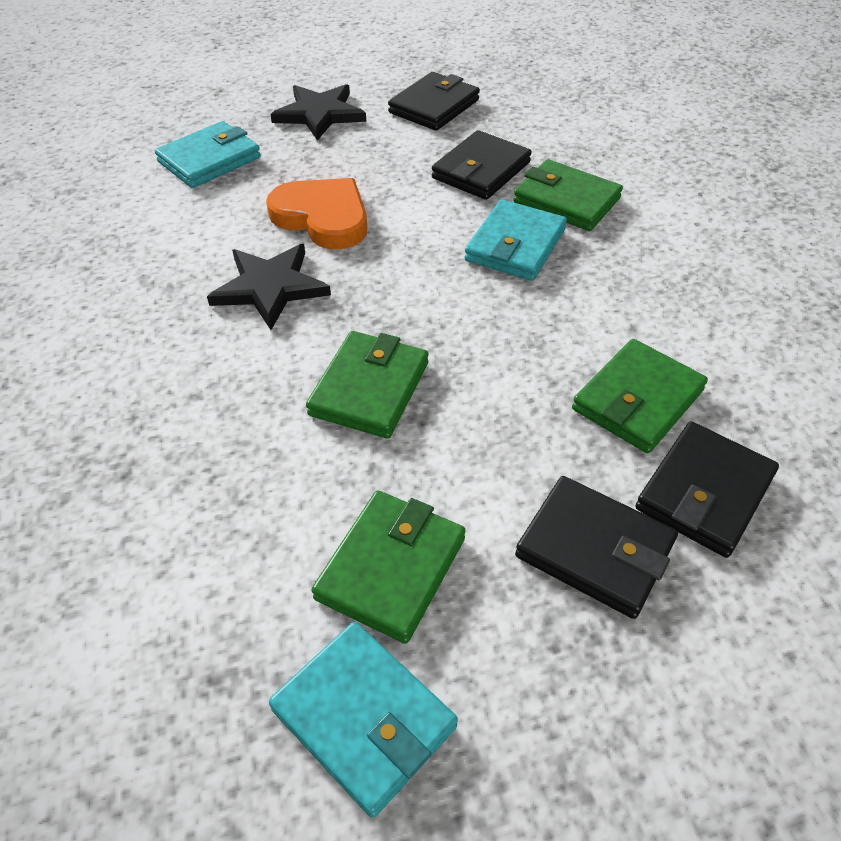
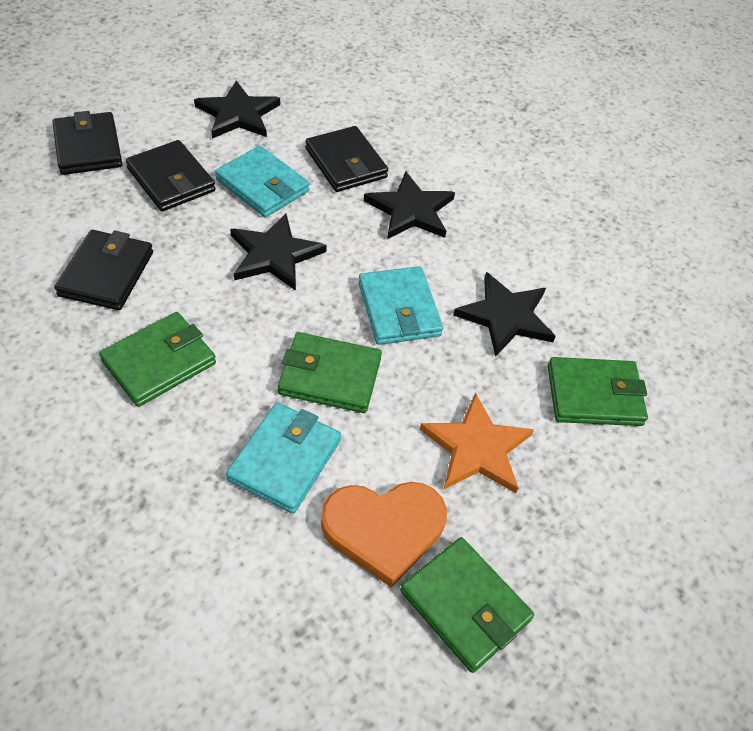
black star: 2 -> 4
orange star: 0 -> 1

